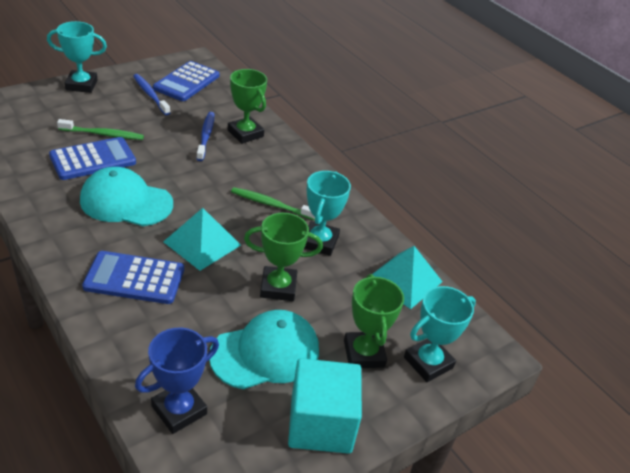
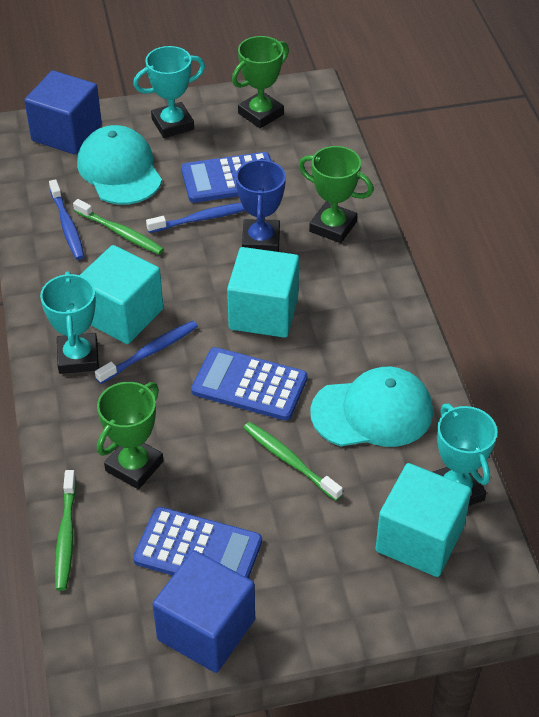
blue cube: 0 -> 2
blue toothbrush: 2 -> 3
green toothbrush: 2 -> 3
turquoise cube: 1 -> 3
turquoise pyramid: 2 -> 0

